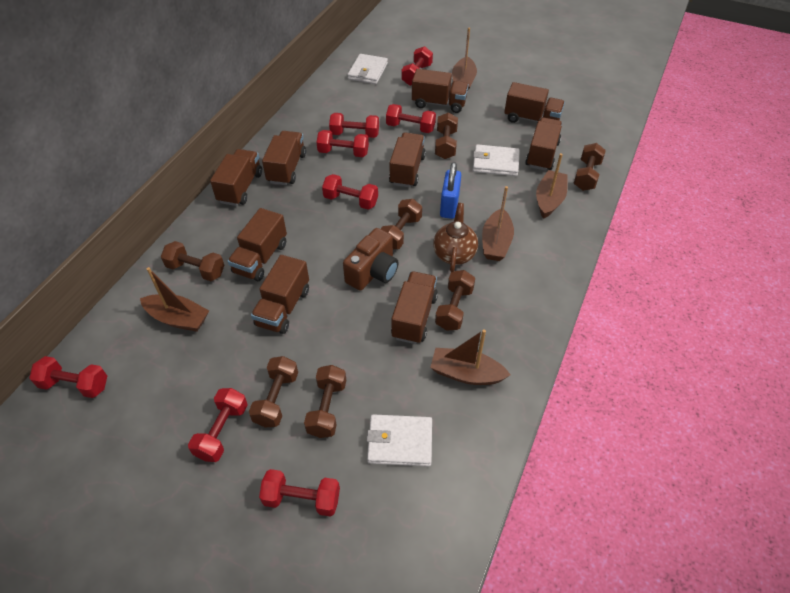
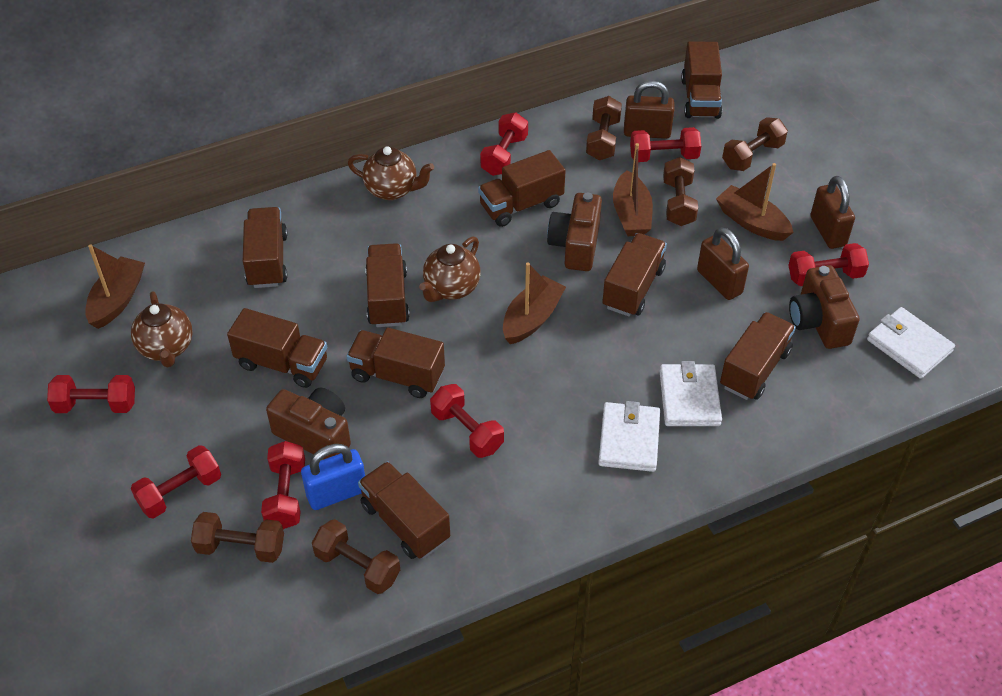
brown boat: 5 -> 4
brown camera: 1 -> 3
brown dumbbell: 7 -> 5
brown padlock: 0 -> 3
brown teapot: 1 -> 3
red dumbbell: 8 -> 7

